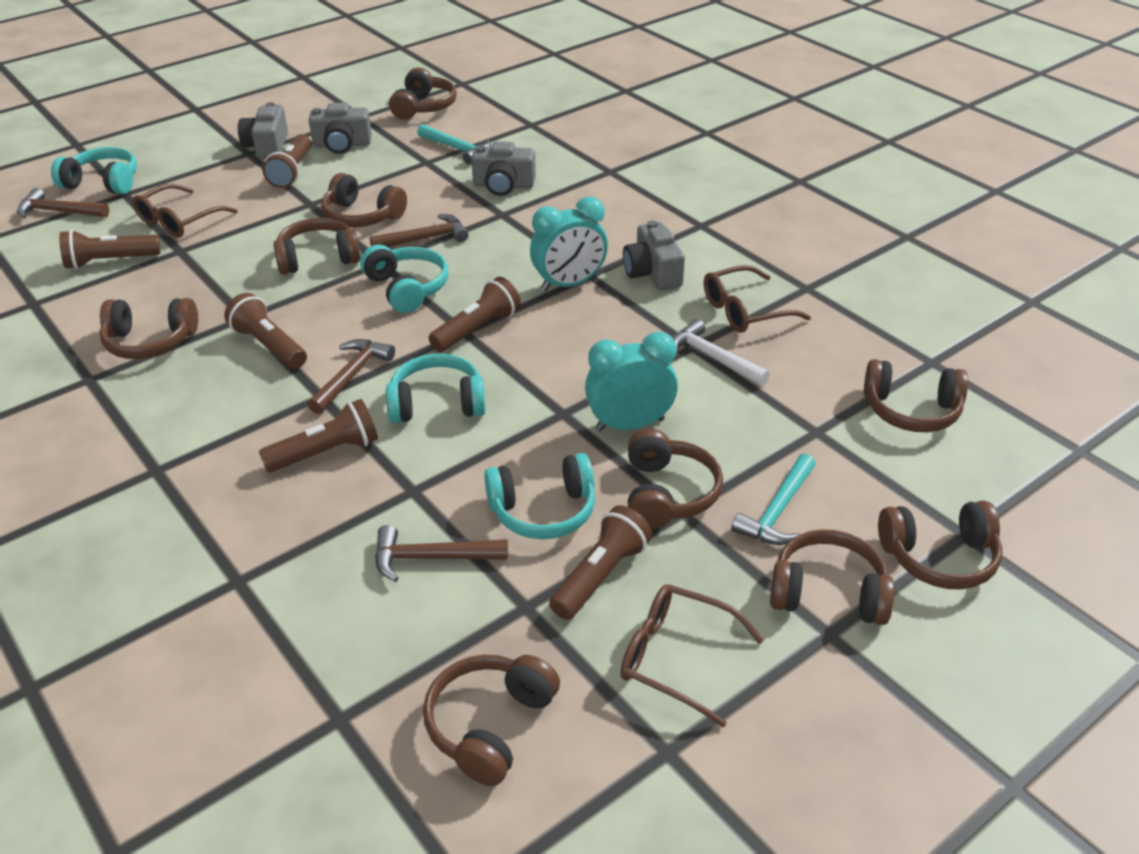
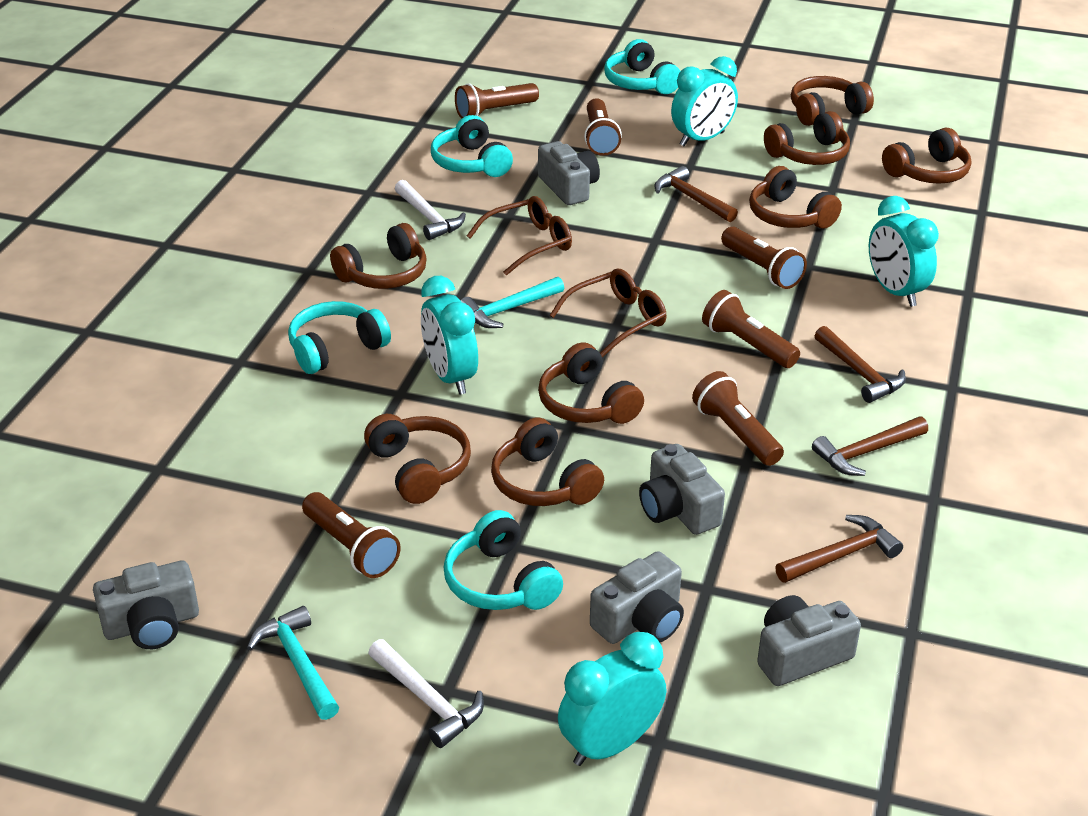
brown glasses: 3 -> 2
brown headphones: 9 -> 8
grey camera: 4 -> 5
turquoise clock: 2 -> 4
white hammer: 1 -> 2

